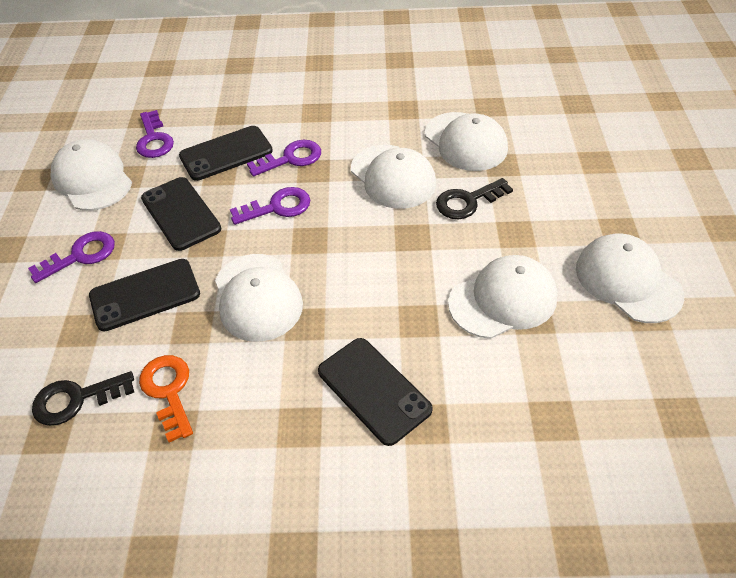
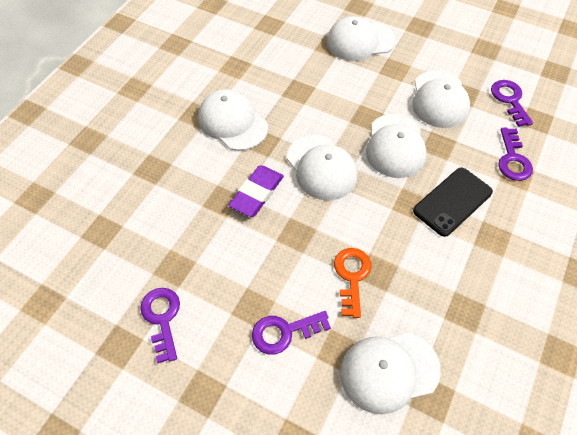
black key: 2 -> 0
black phone: 4 -> 1
purple eraser: 0 -> 1

